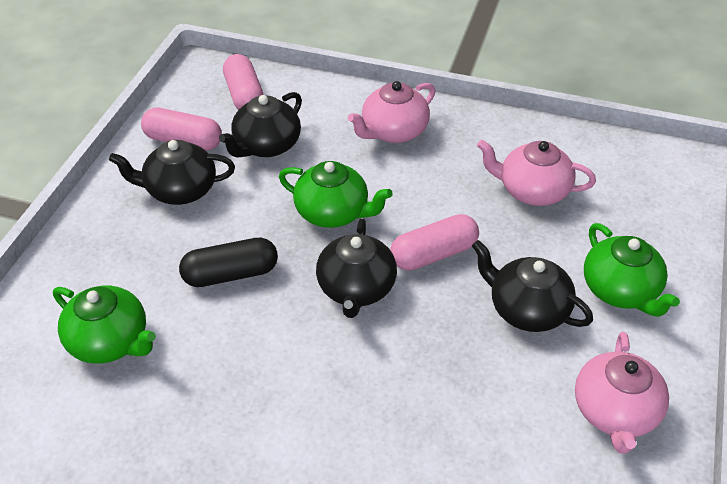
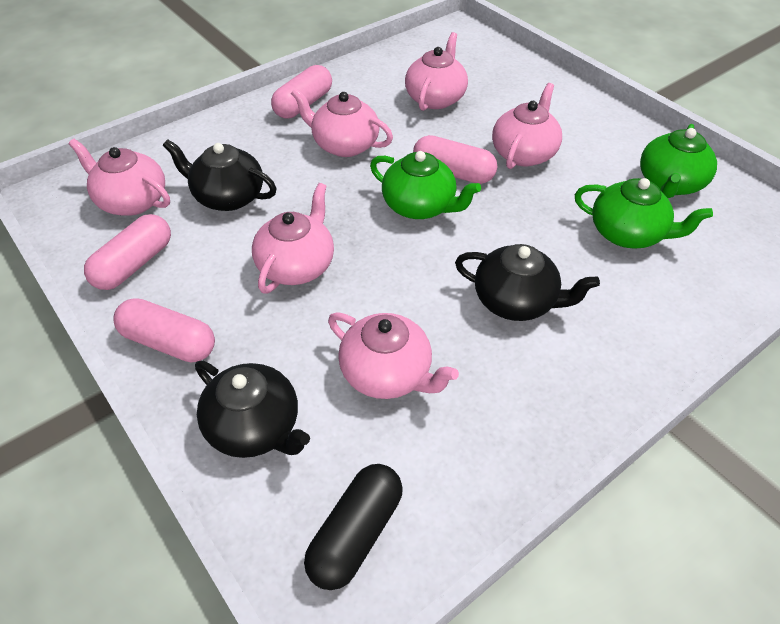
black teapot: 4 -> 3
pink capsule: 3 -> 4
pink teapot: 3 -> 6

